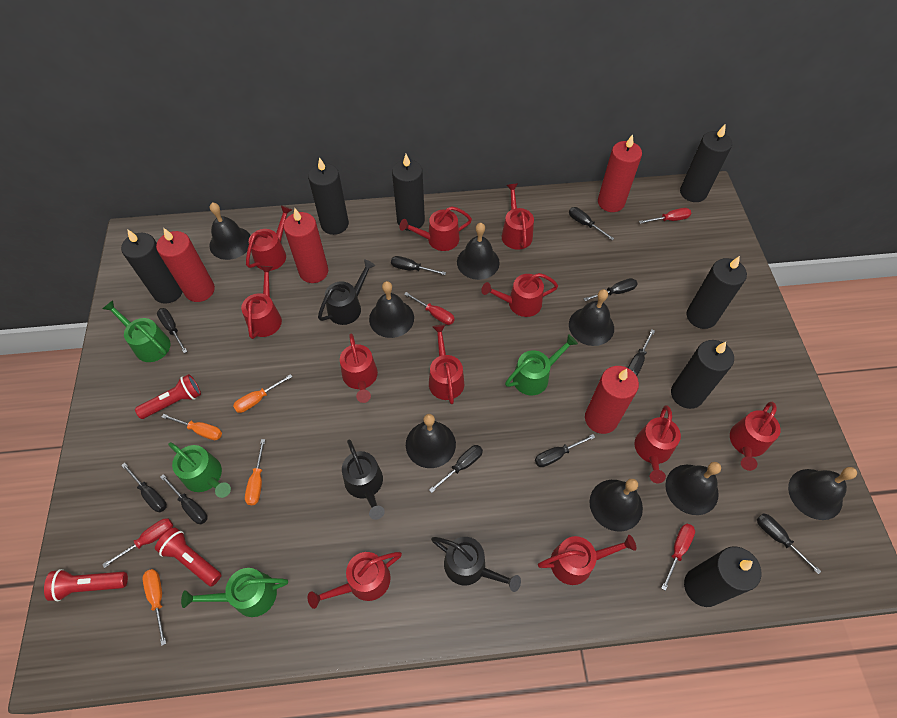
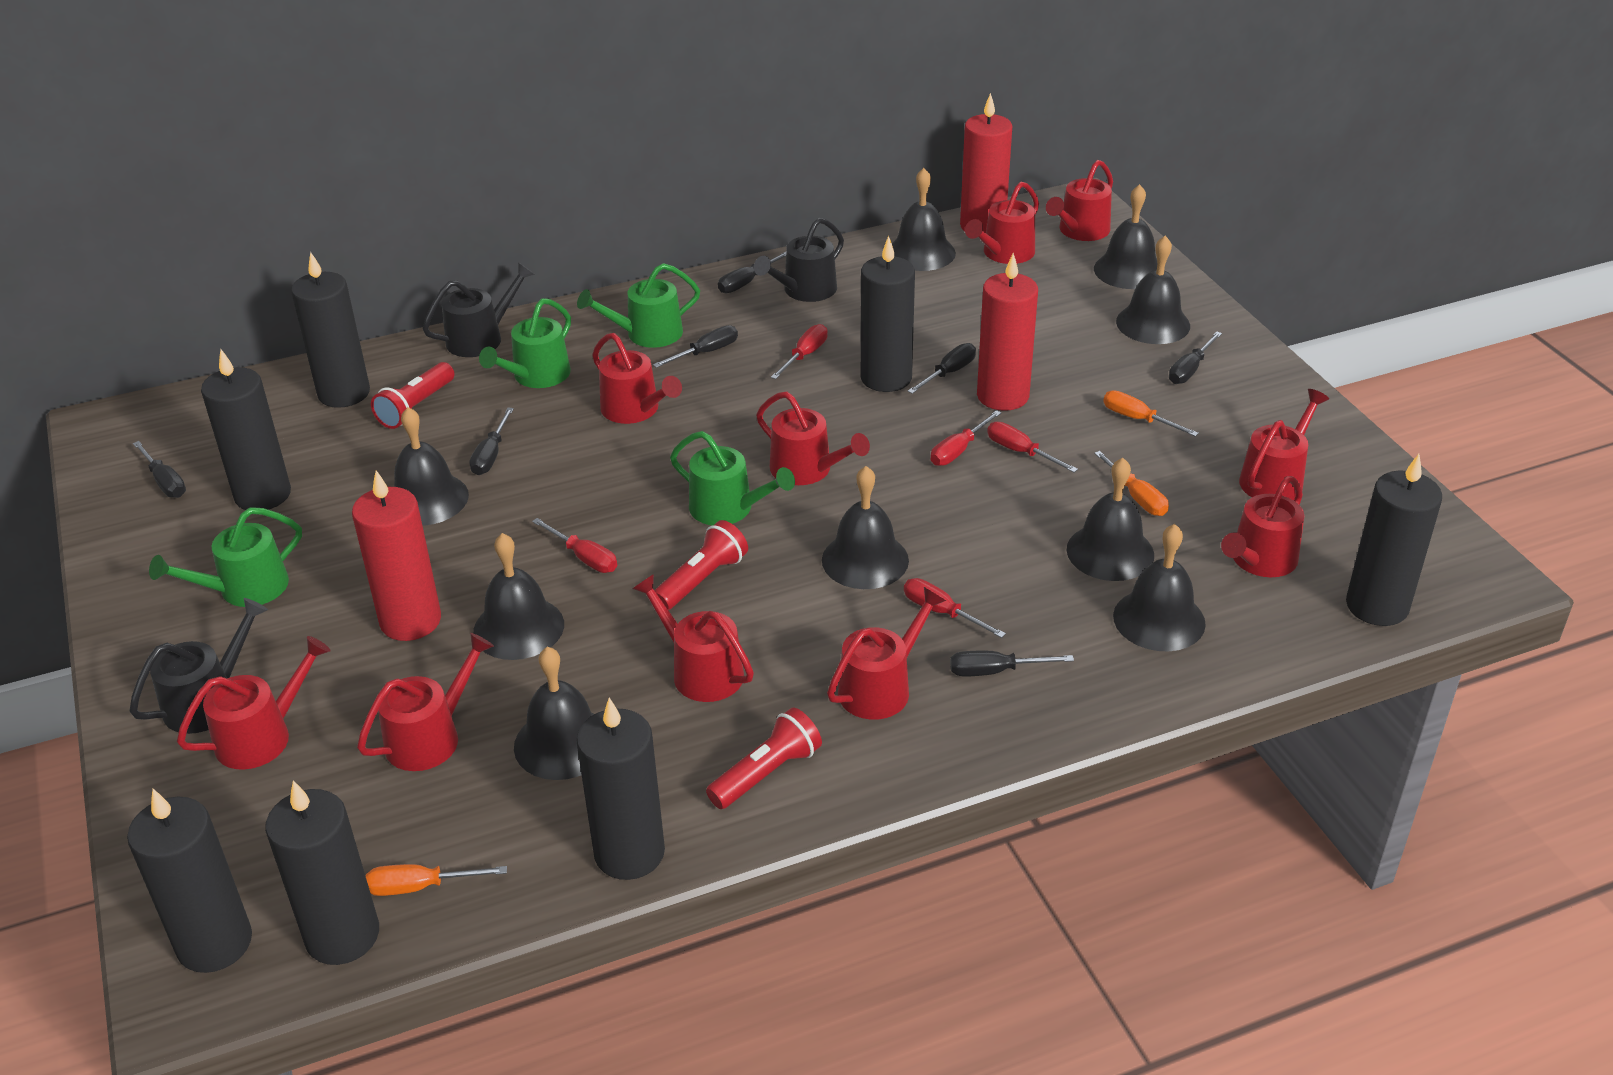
black bell: 8 -> 9
black screwdriver: 10 -> 7
orange screwdriver: 4 -> 3
red candle: 4 -> 3
red screwdriver: 4 -> 5
red watering can: 11 -> 10

